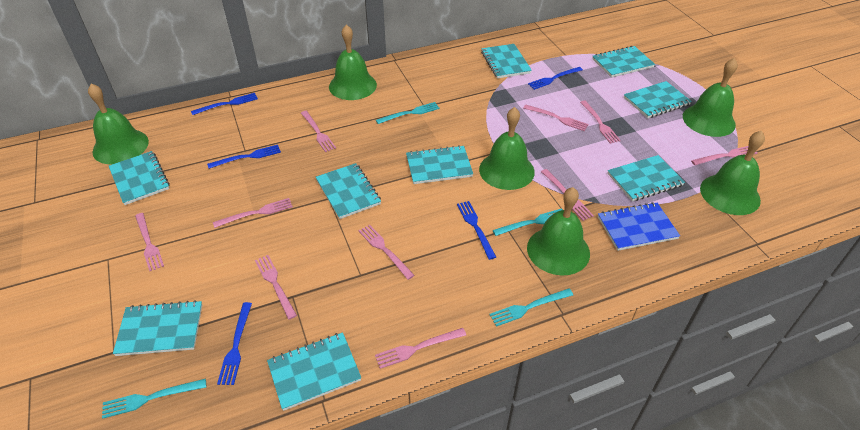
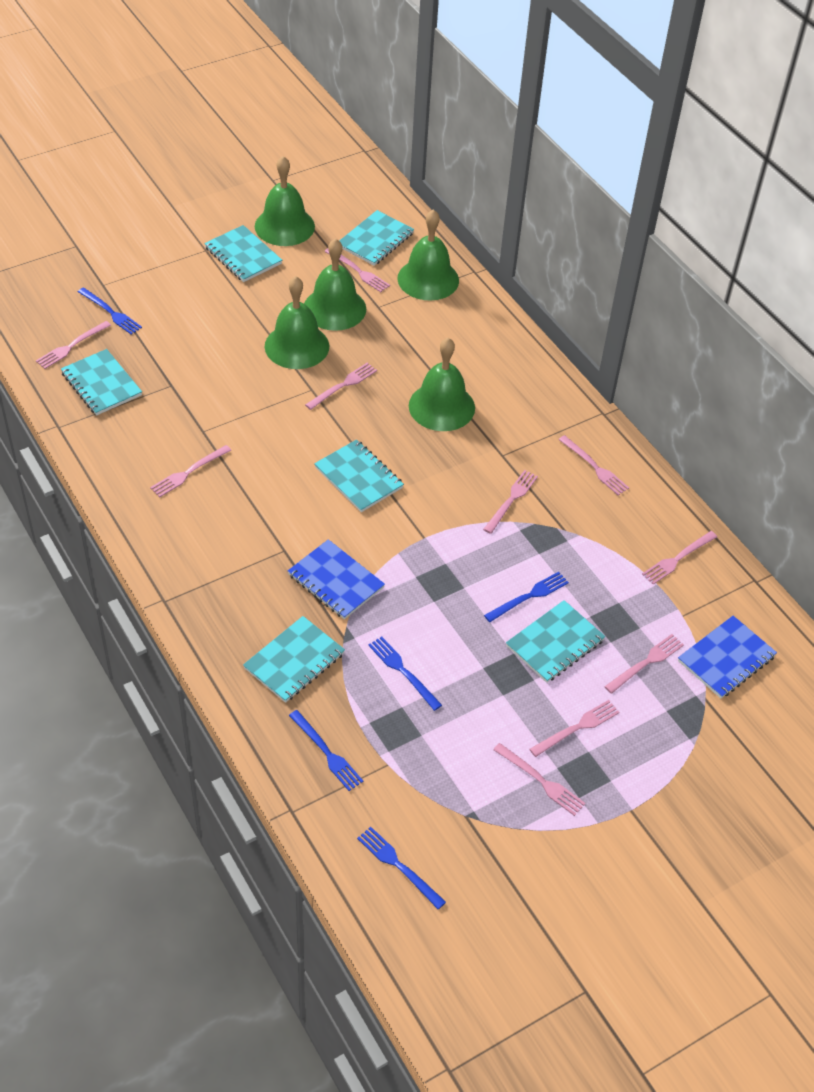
blue notebook: 1 -> 2
green bell: 6 -> 5
turquoise fork: 4 -> 0
turquoise notebook: 9 -> 6

